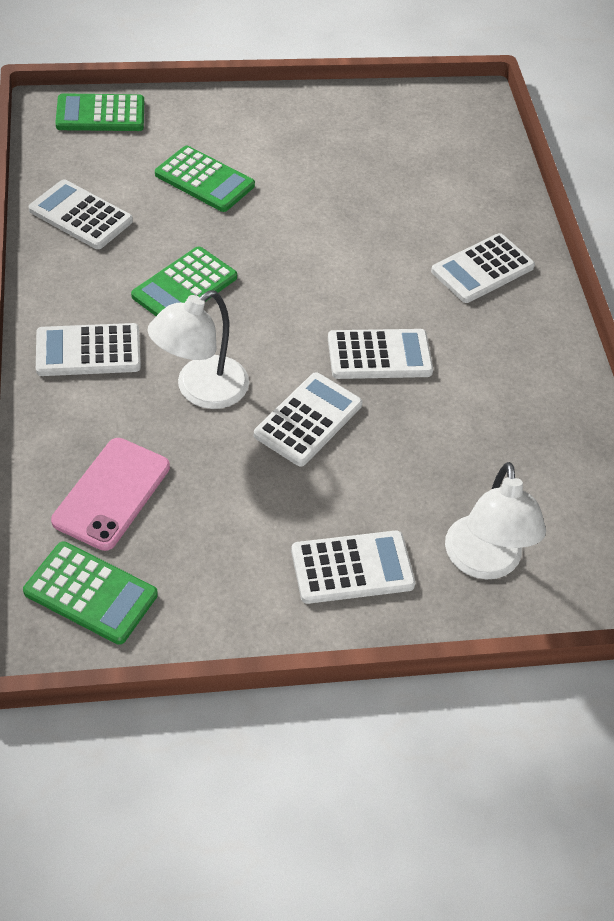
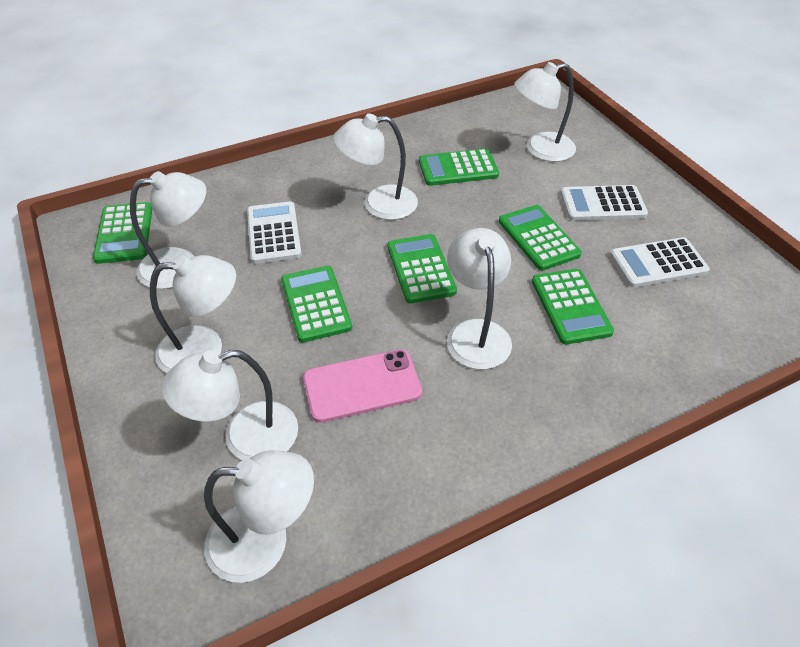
green calculator: 4 -> 6
white calculator: 6 -> 3
white lamp: 2 -> 7

